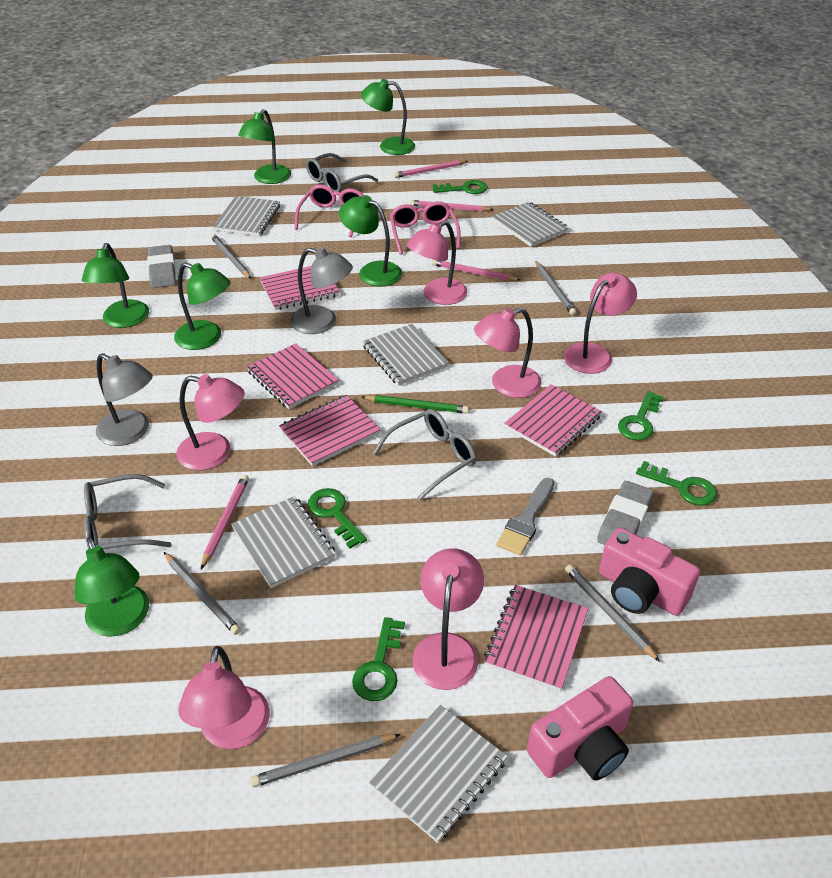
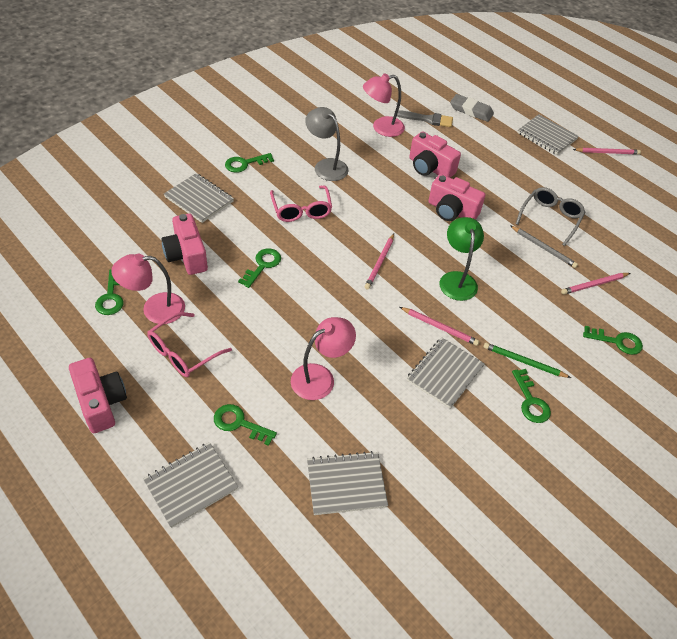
green key: 5 -> 6
green lamp: 6 -> 1
grey eraser: 2 -> 1
grey glasses: 3 -> 1
grey lamp: 2 -> 1
grey pencil: 5 -> 1
pink camera: 2 -> 4
pink lamp: 6 -> 3
pink notebook: 5 -> 0

